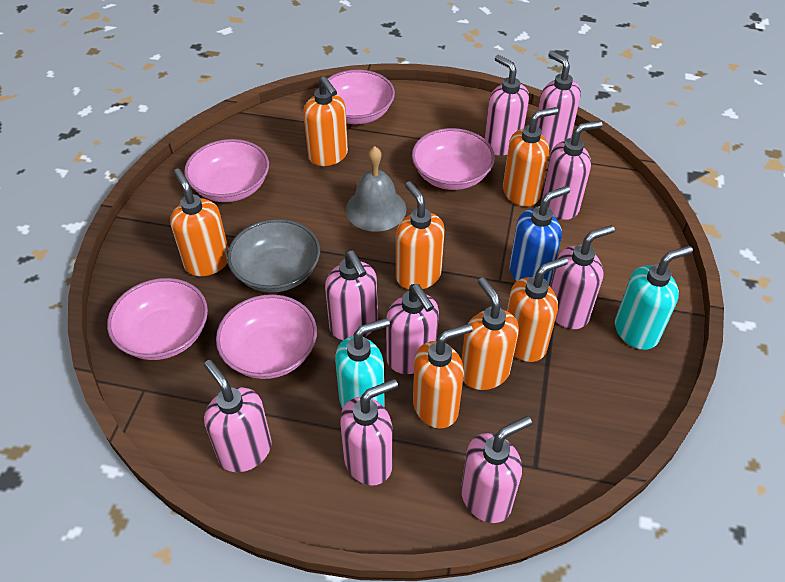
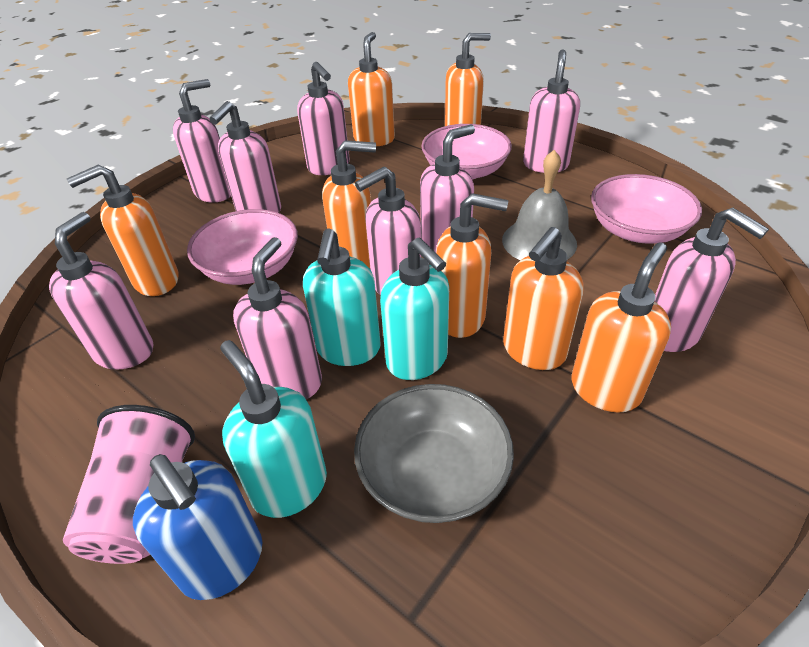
pink bowl: 5 -> 3
pink cup: 0 -> 1
turquoise soap dispenser: 2 -> 3

